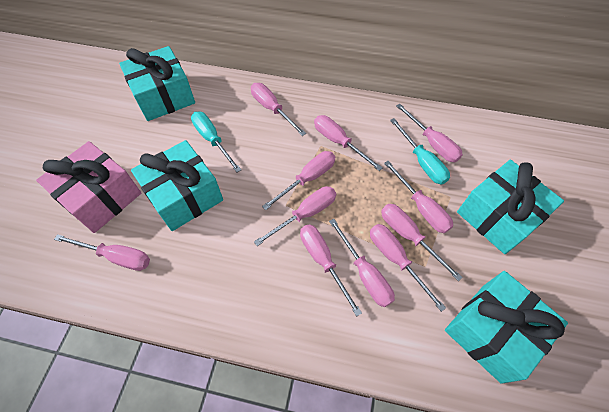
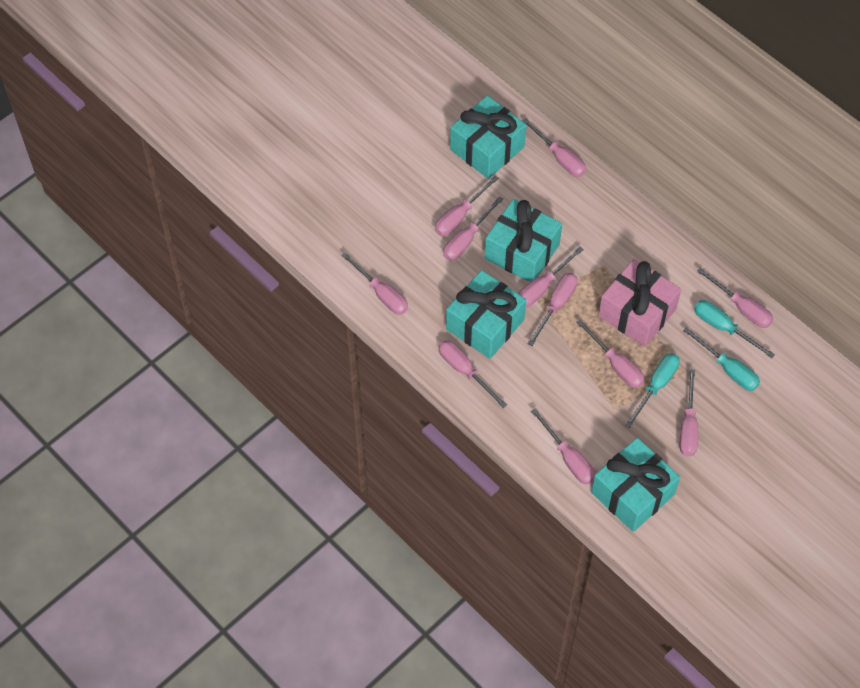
turquoise screwdriver: 2 -> 3

